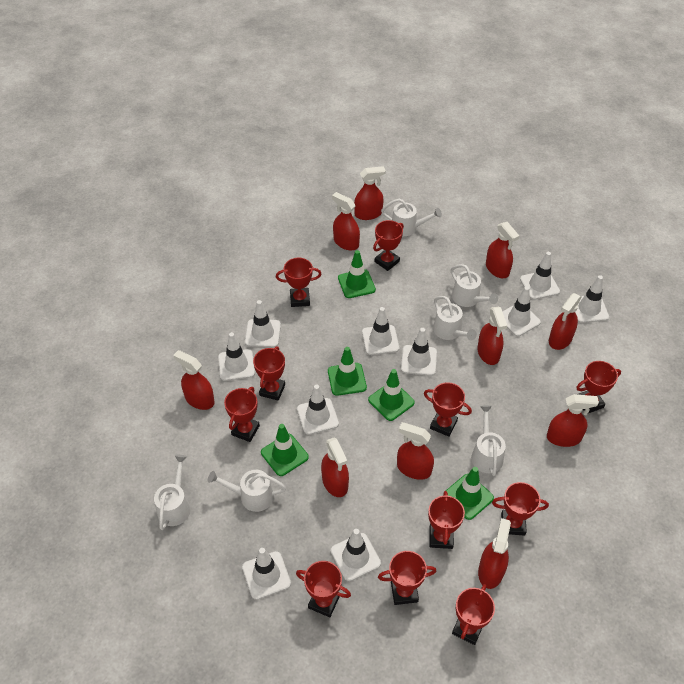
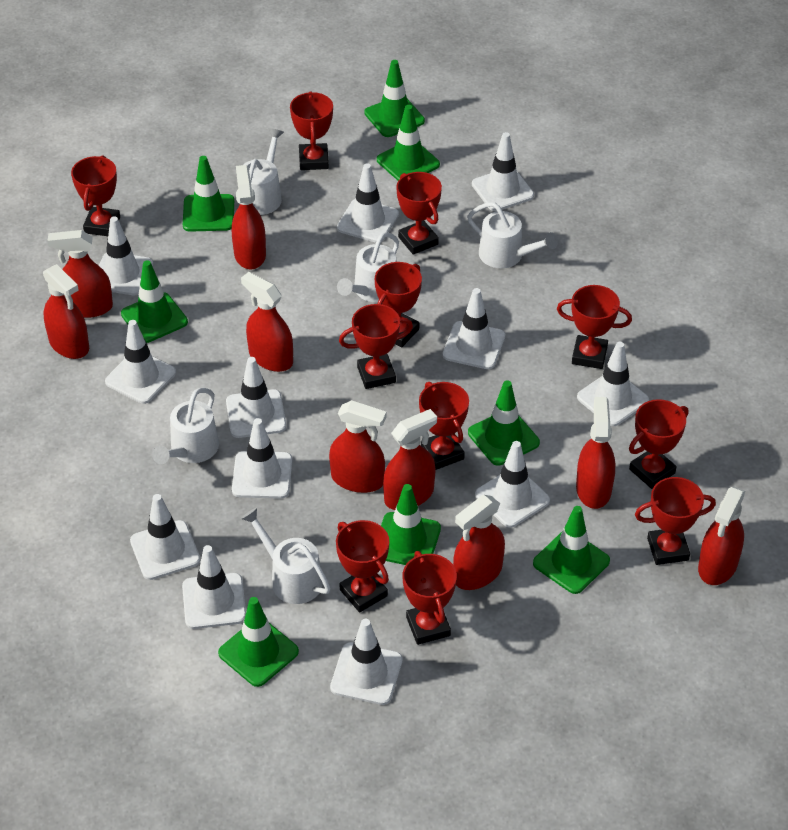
green traffic cone: 5 -> 8
red spray bottle: 10 -> 9
white traffic cone: 10 -> 12
white watering can: 6 -> 5

